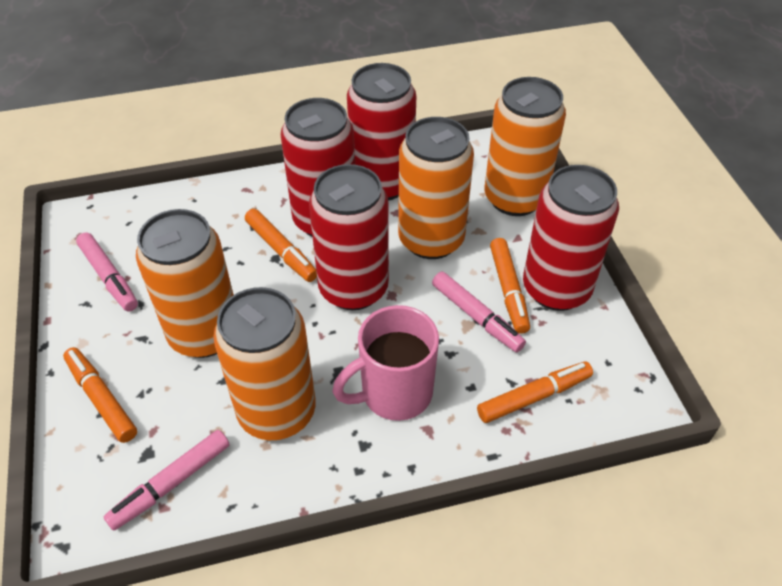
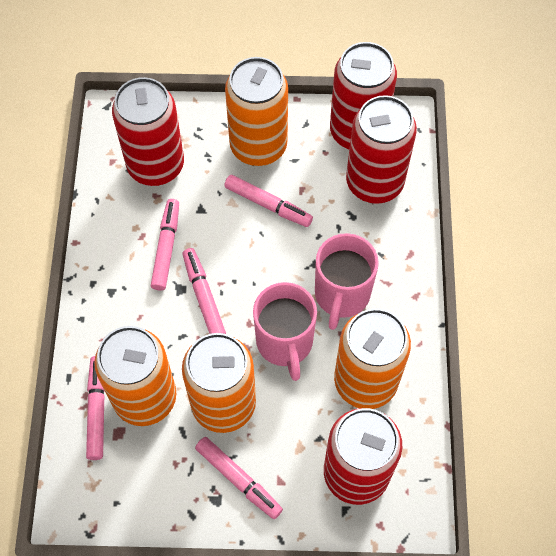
orange marker: 4 -> 0
pink marker: 3 -> 5
pink mug: 1 -> 2

